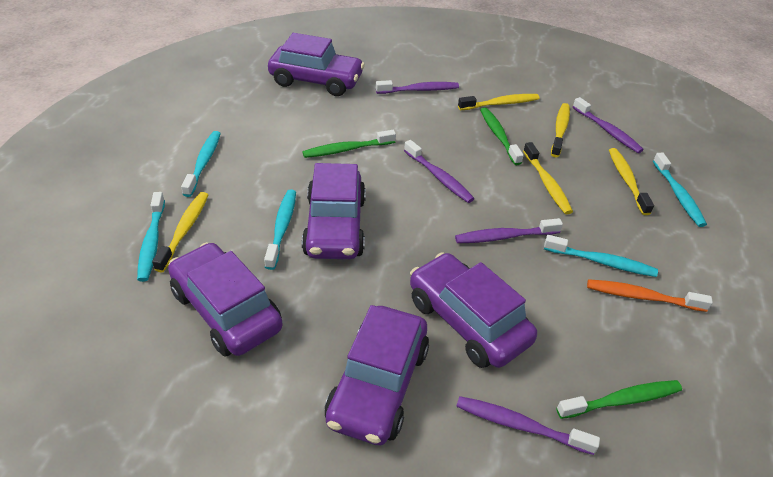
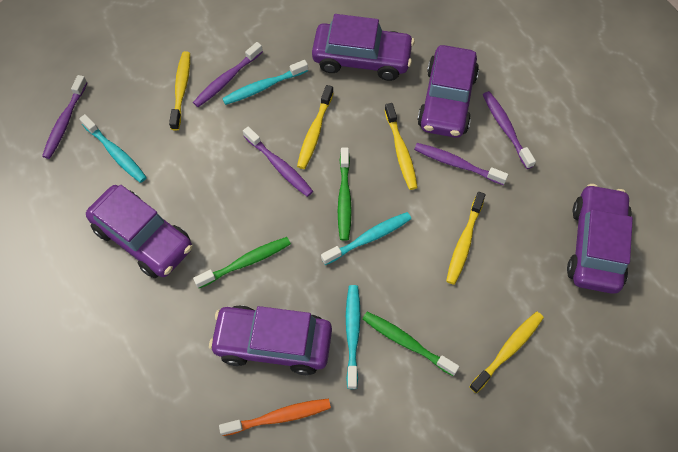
turquoise toothbrush: 5 -> 4

